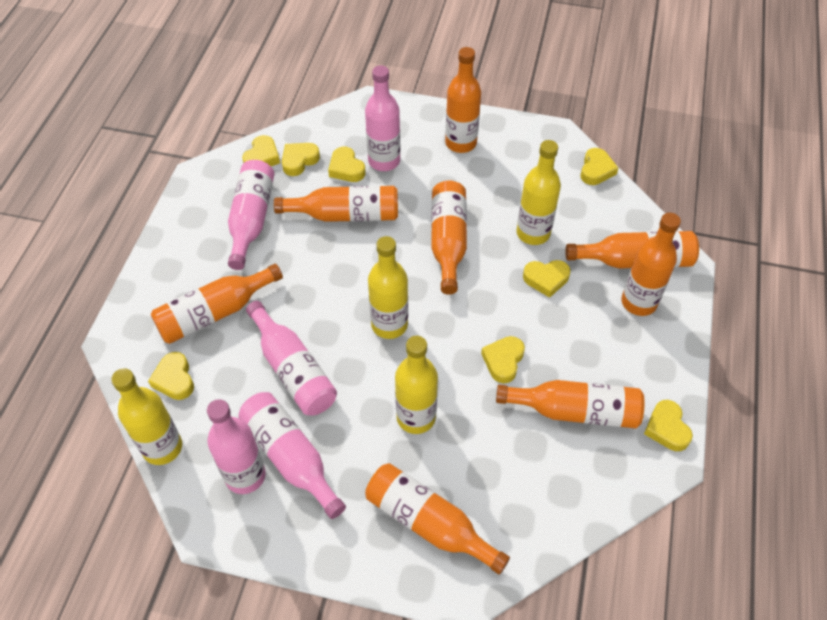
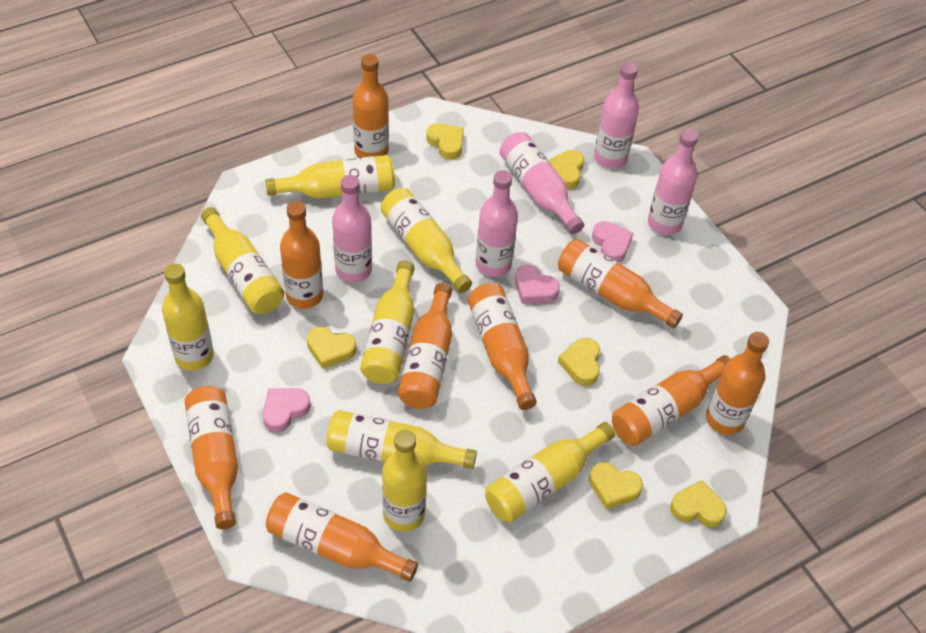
orange bottle: 8 -> 9
pink heart: 0 -> 3
yellow bottle: 4 -> 8
yellow heart: 8 -> 6

